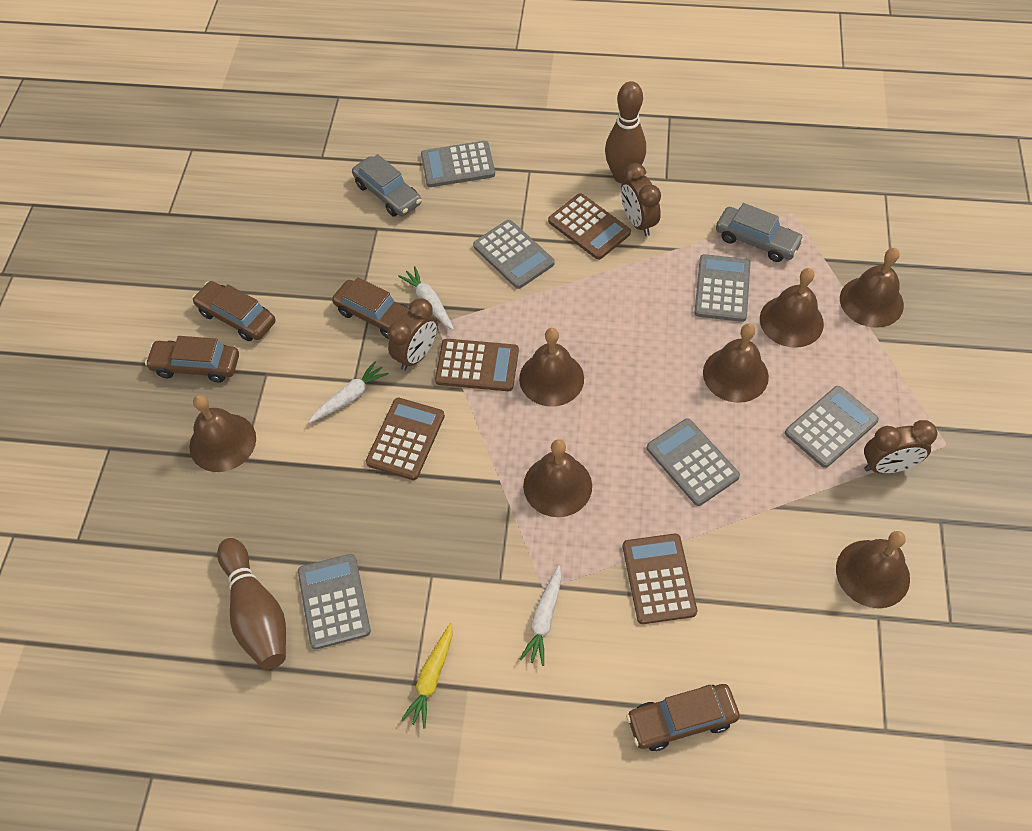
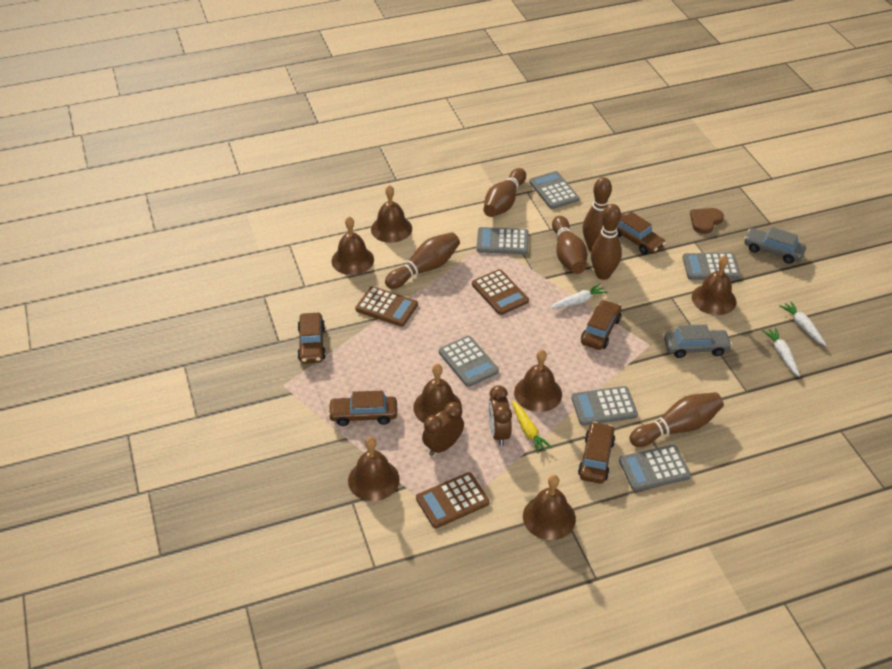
brown bowling pin: 2 -> 6
brown calculator: 4 -> 3
brown car: 4 -> 5
brown clock: 3 -> 2
brown heart: 0 -> 1

